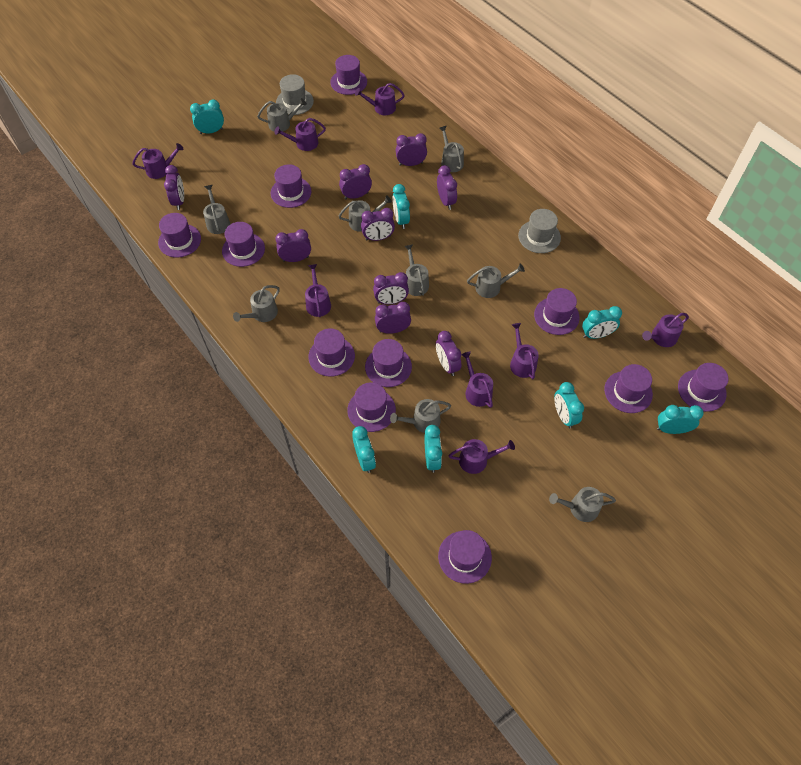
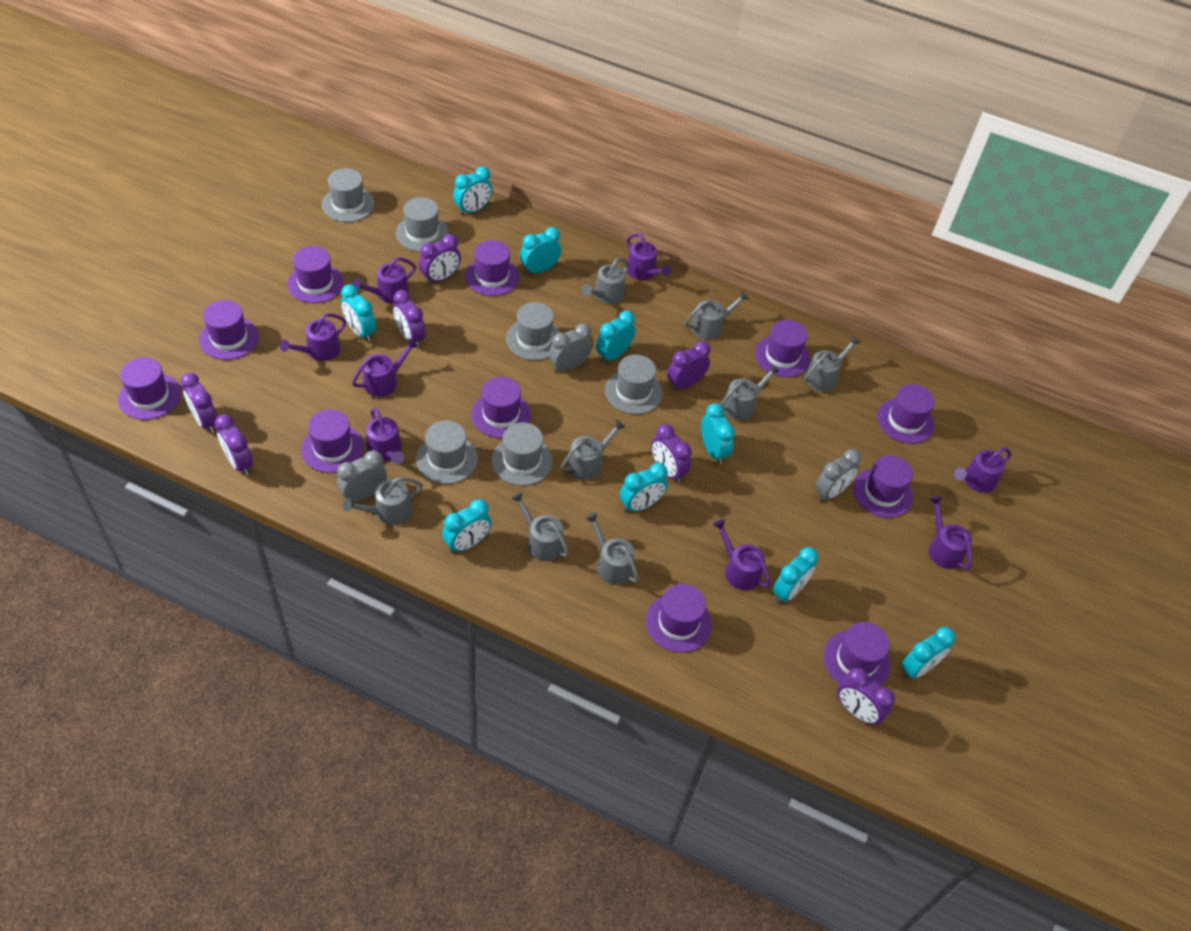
grey clock: 0 -> 3
grey hat: 2 -> 6
grey watering can: 9 -> 8
purple clock: 9 -> 7
turquoise clock: 7 -> 9

